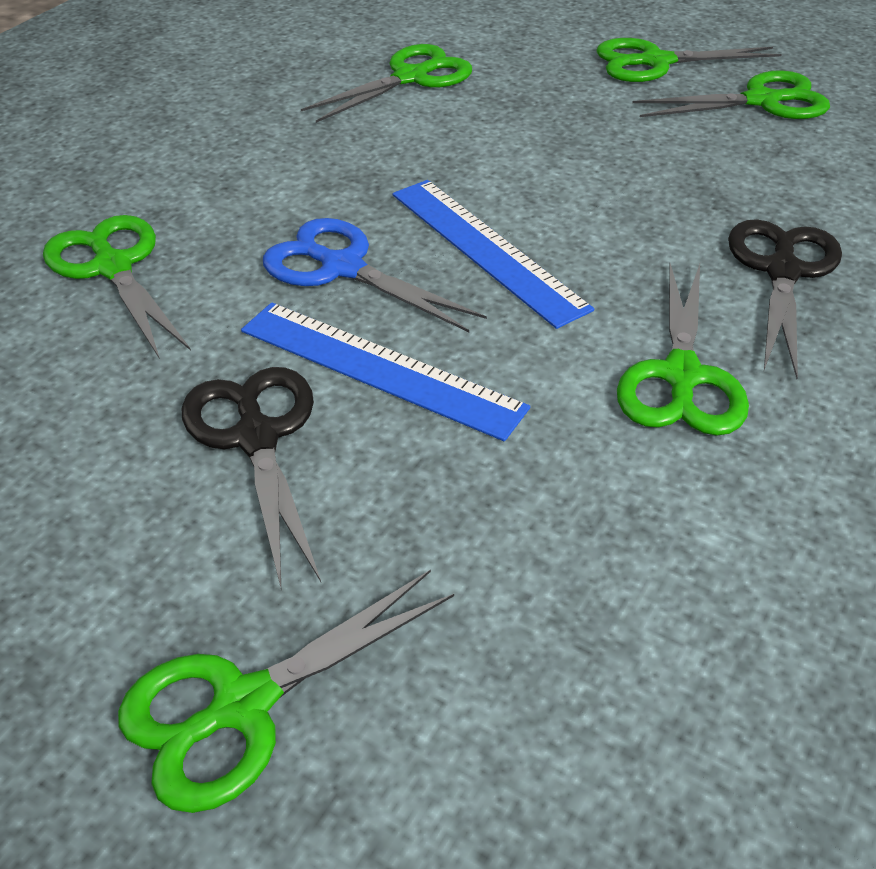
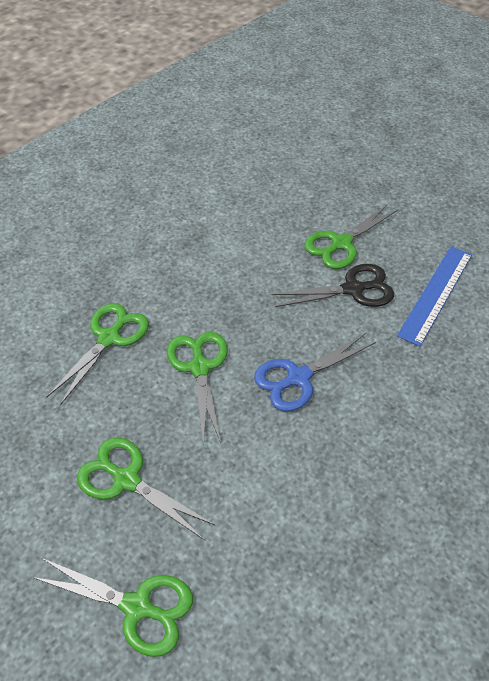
black scissors: 2 -> 1
blue ruler: 2 -> 1
green scissors: 6 -> 5

